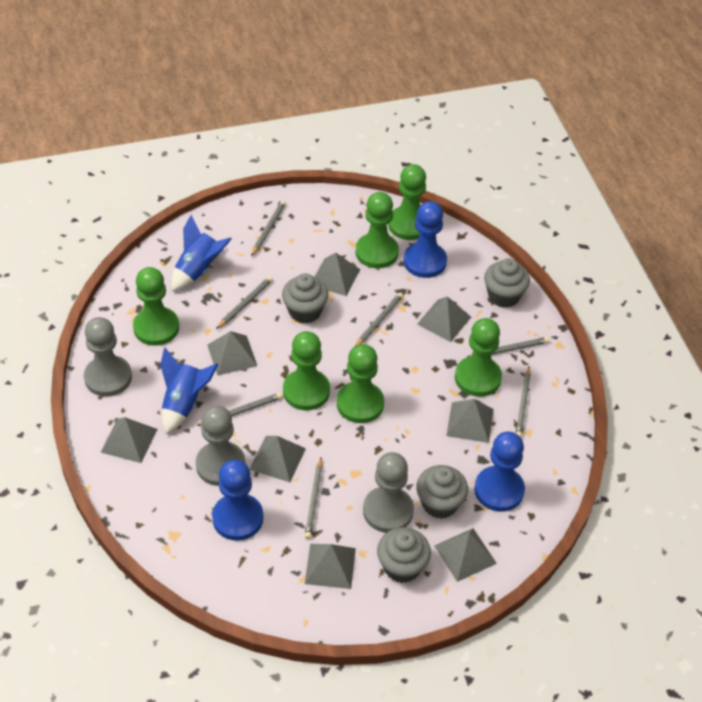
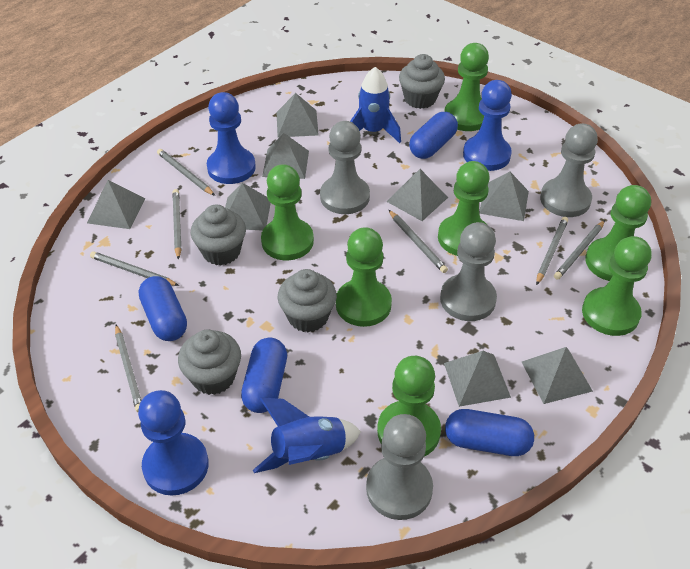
blue capsule: 0 -> 4
green pawn: 6 -> 7
grey pawn: 3 -> 4

